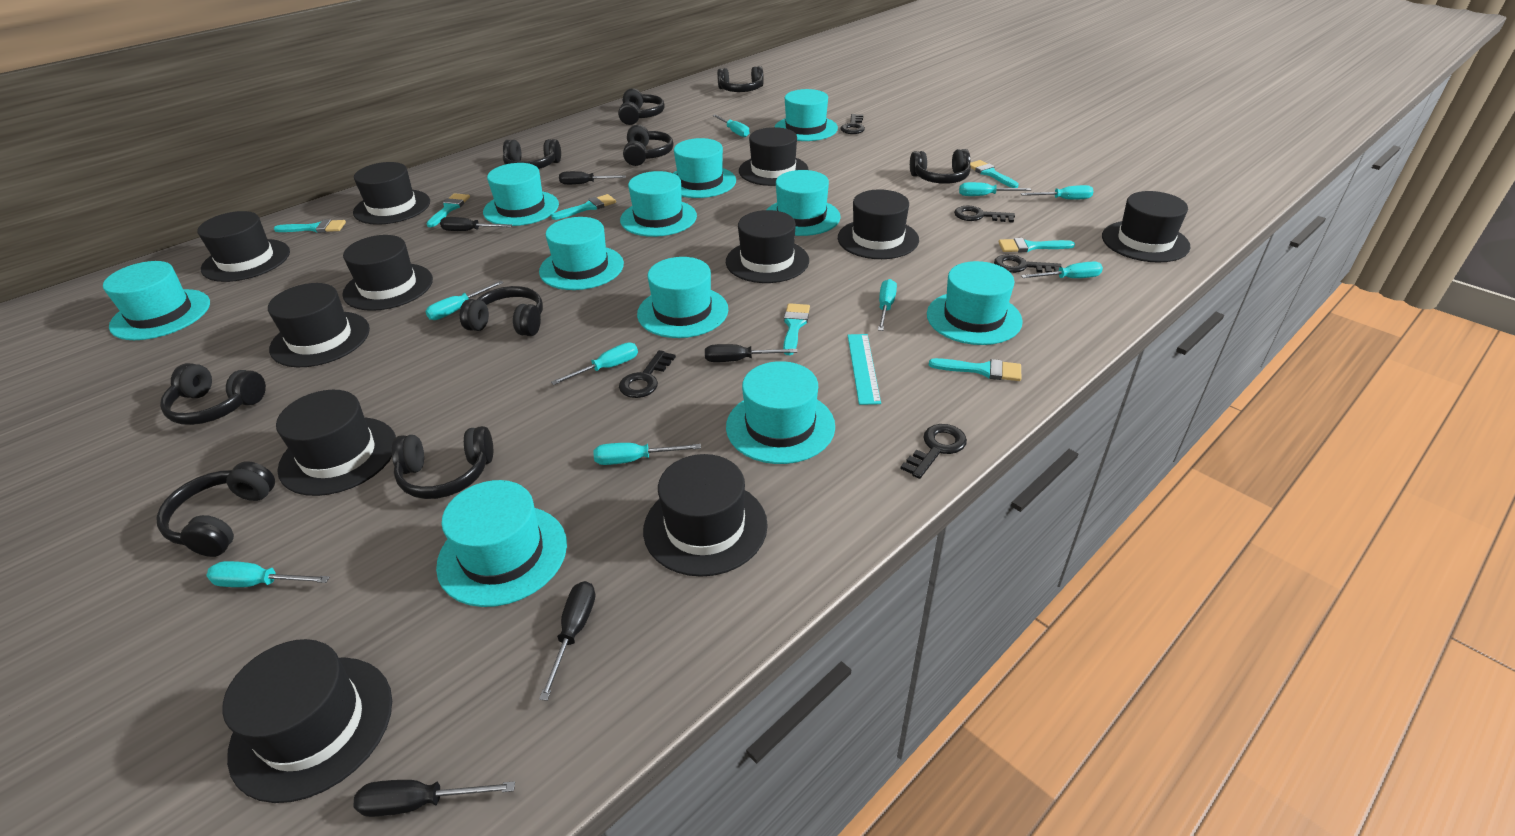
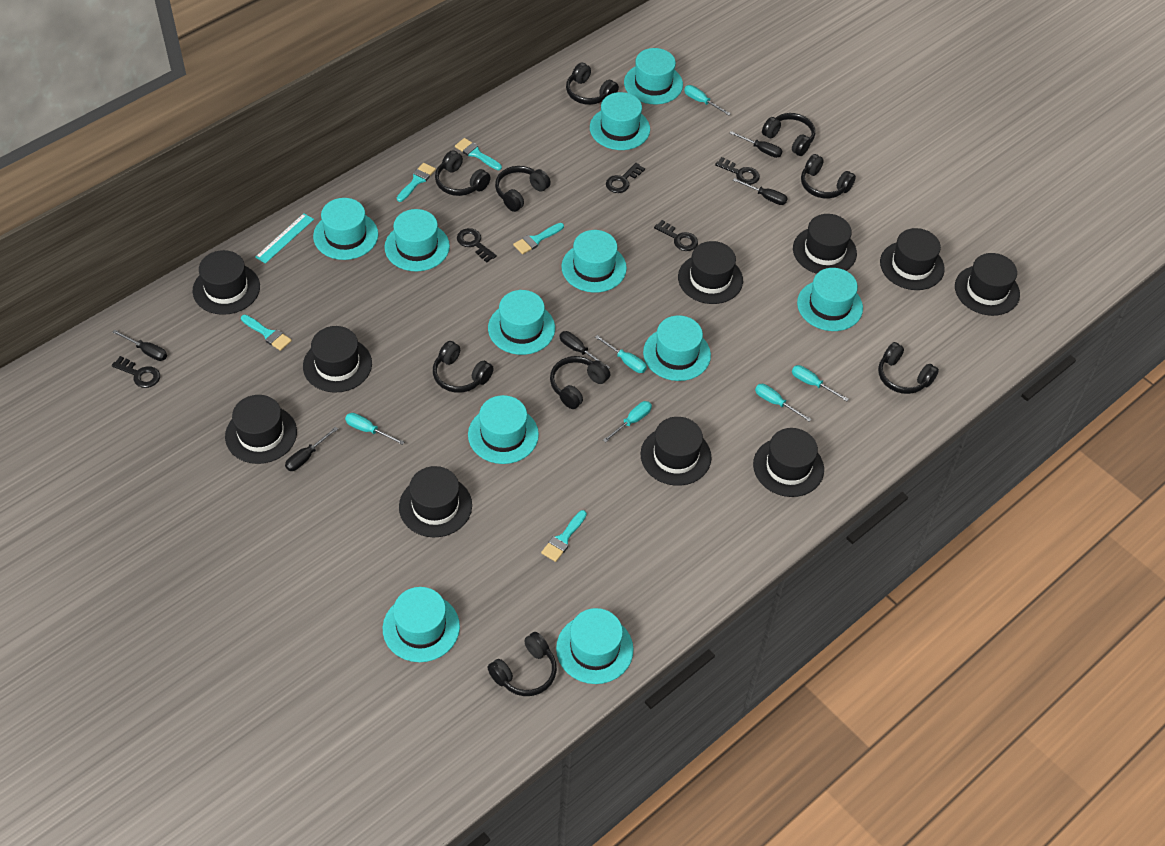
black hat: 11 -> 10
turquoise brush: 7 -> 5
turquoise screwdriver: 9 -> 6

